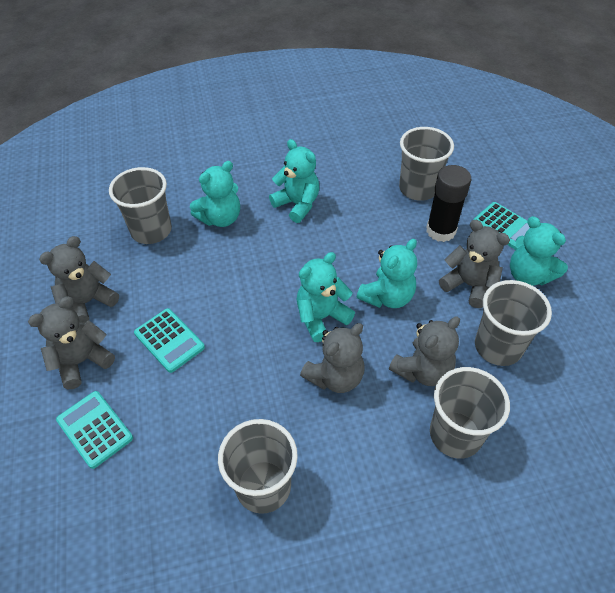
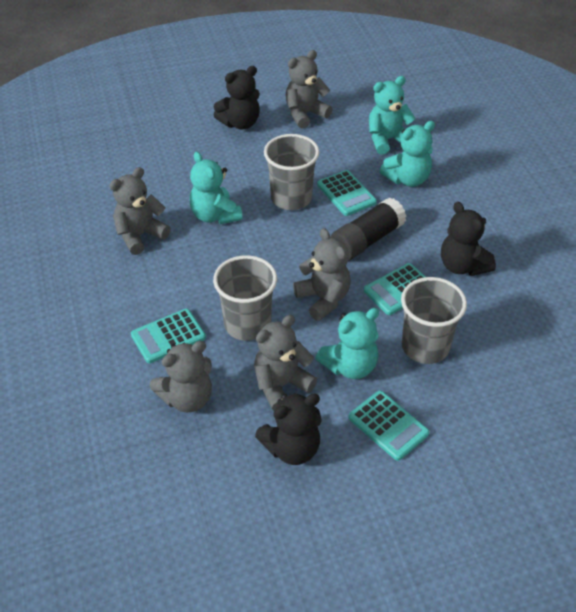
black teddy bear: 0 -> 3
grey cup: 5 -> 3
turquoise calculator: 3 -> 4
turquoise teddy bear: 5 -> 4

